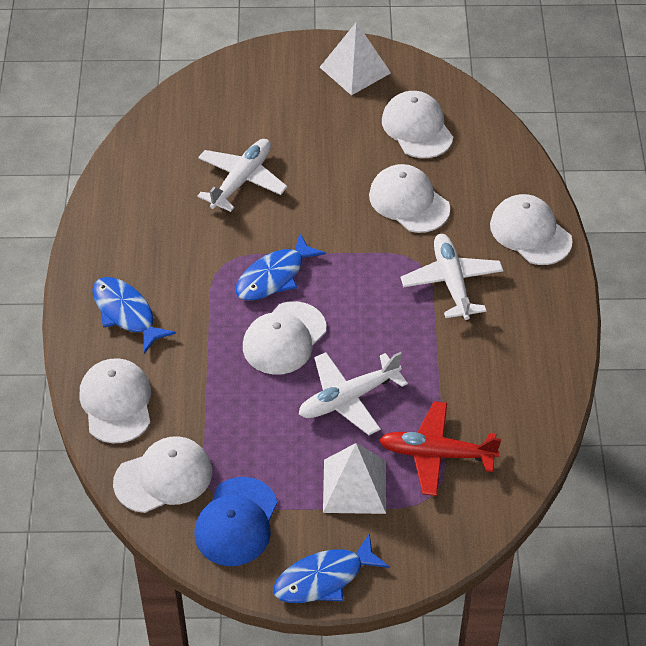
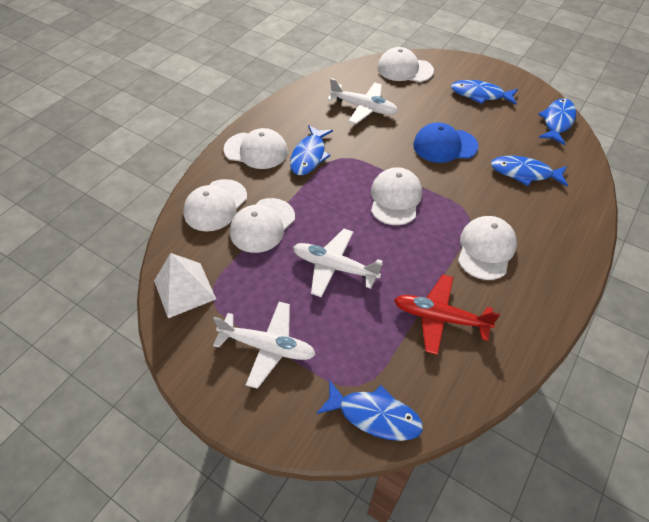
blue fish: 3 -> 5
white pyramid: 2 -> 1

